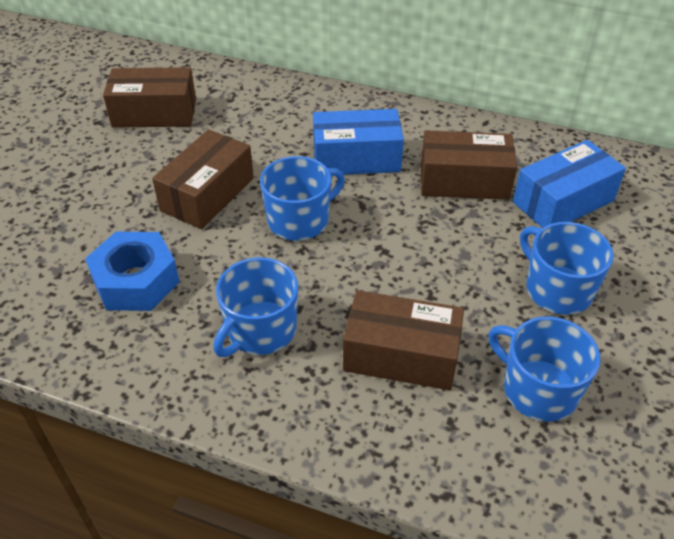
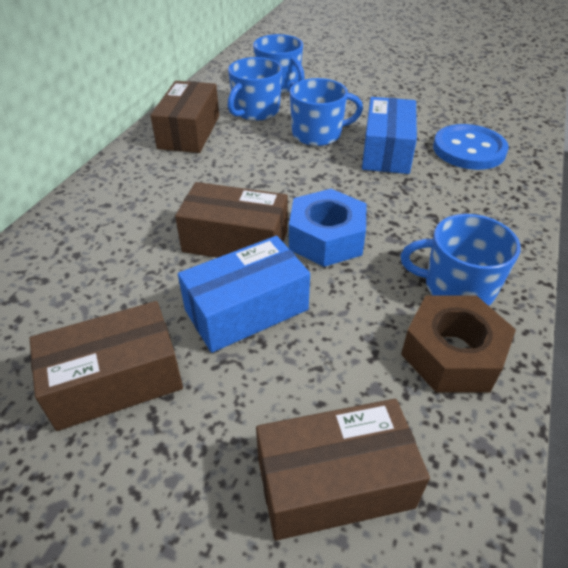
blue button: 0 -> 1
brown nut: 0 -> 1

